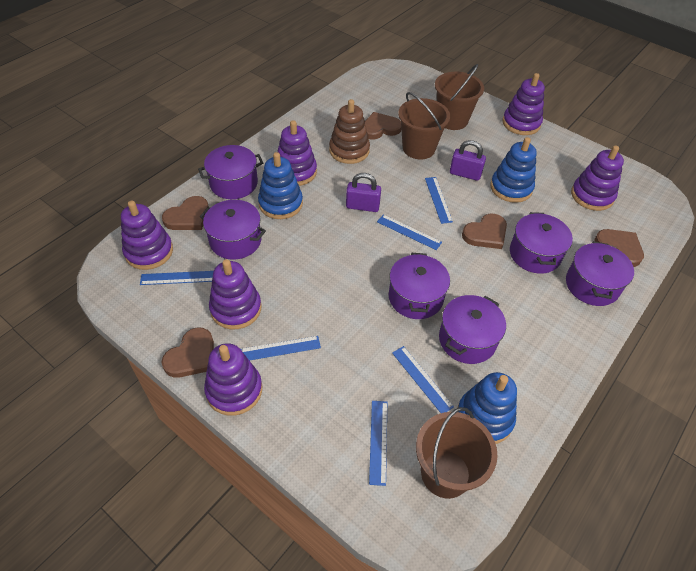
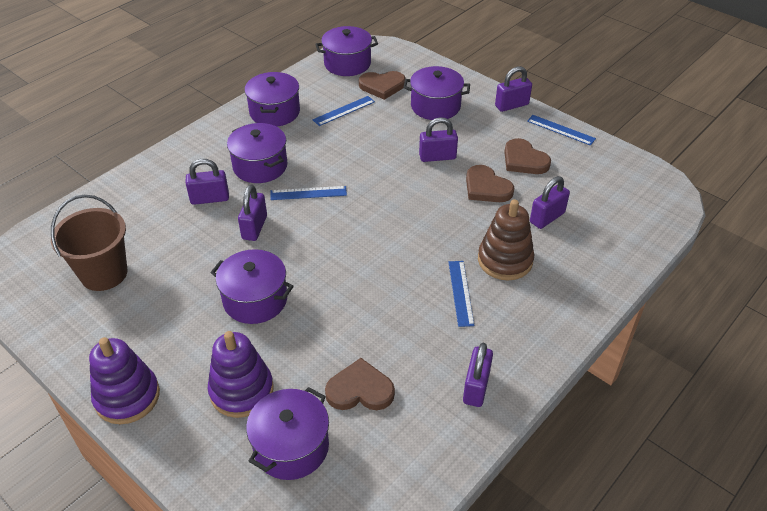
blue ruler: 6 -> 4
blue stacking toy: 3 -> 0
brown bucket: 3 -> 1
brown heart: 5 -> 4
purple padlock: 2 -> 6
purple stacking toy: 6 -> 2

